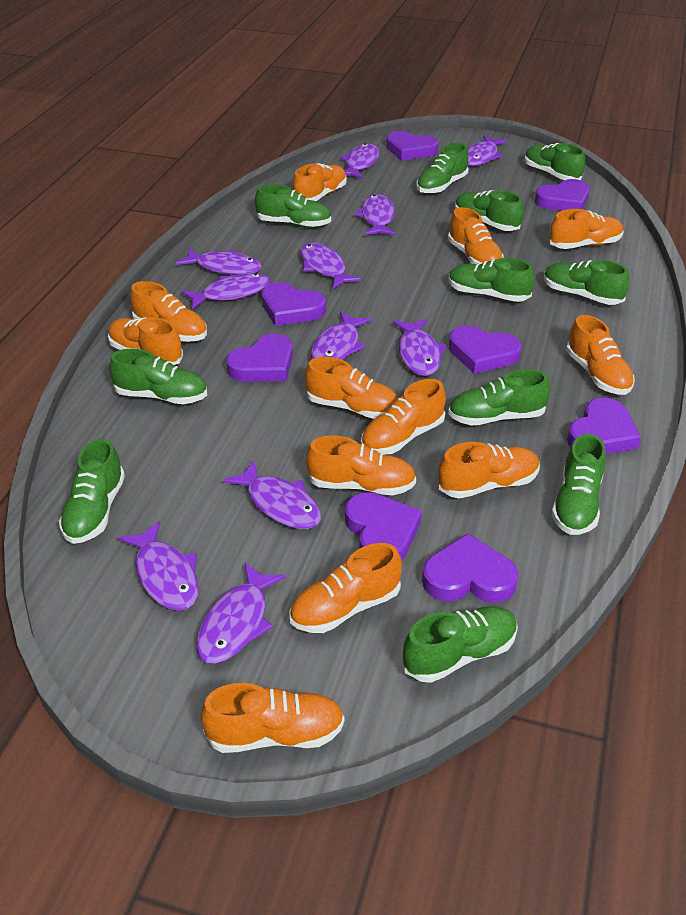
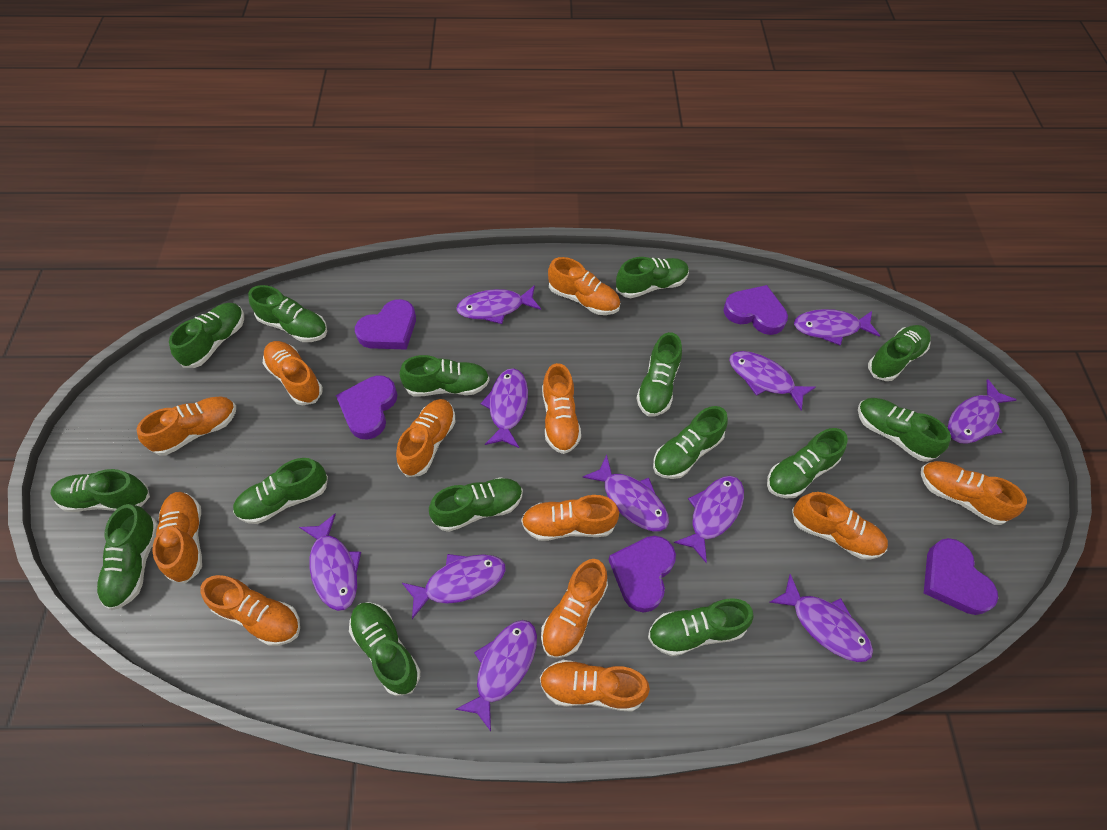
green shoe: 11 -> 15
purple heart: 8 -> 5

